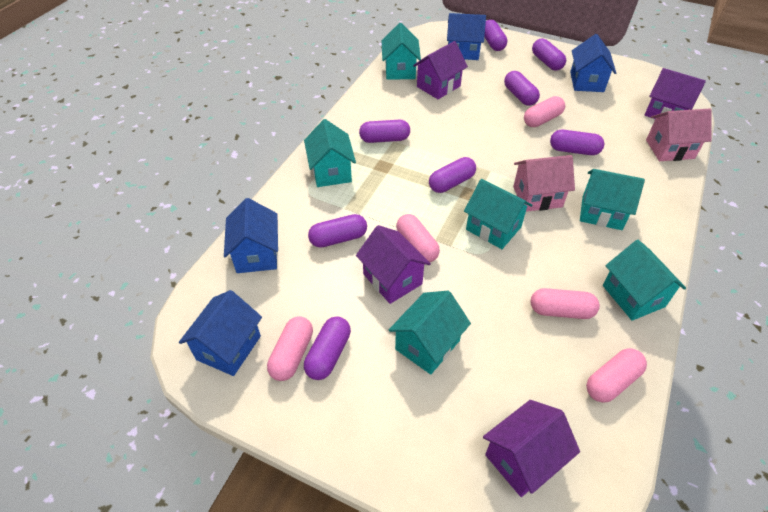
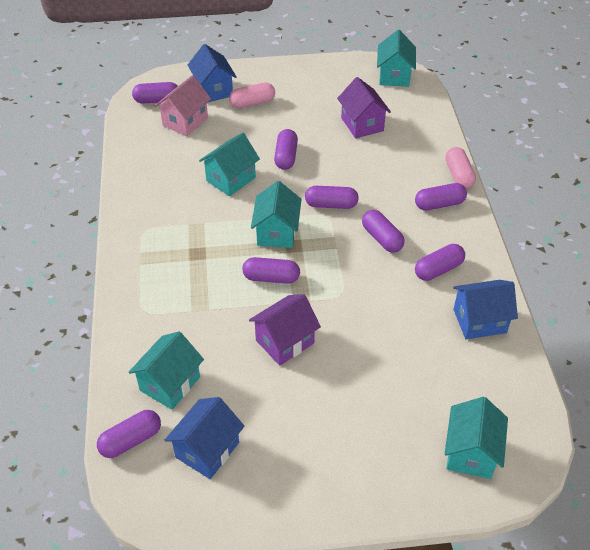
blue house: 4 -> 3
pink capsule: 5 -> 2
pink house: 2 -> 1
purple house: 4 -> 2
turquoise house: 6 -> 5

